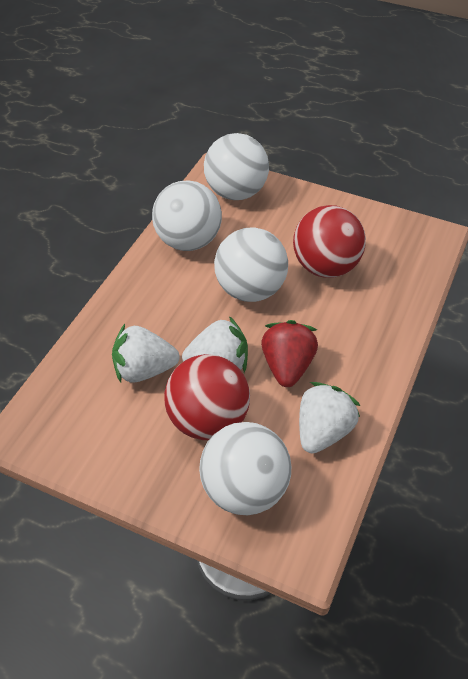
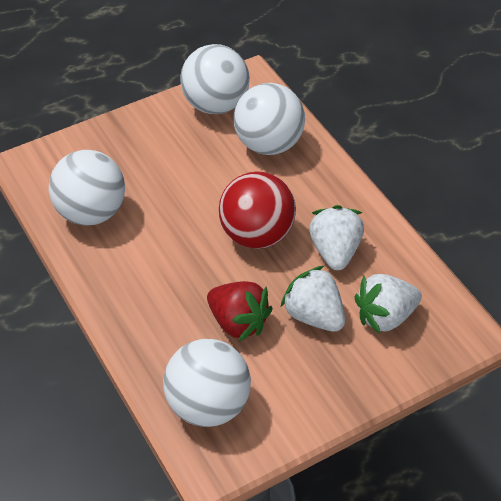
red ball: 2 -> 1

